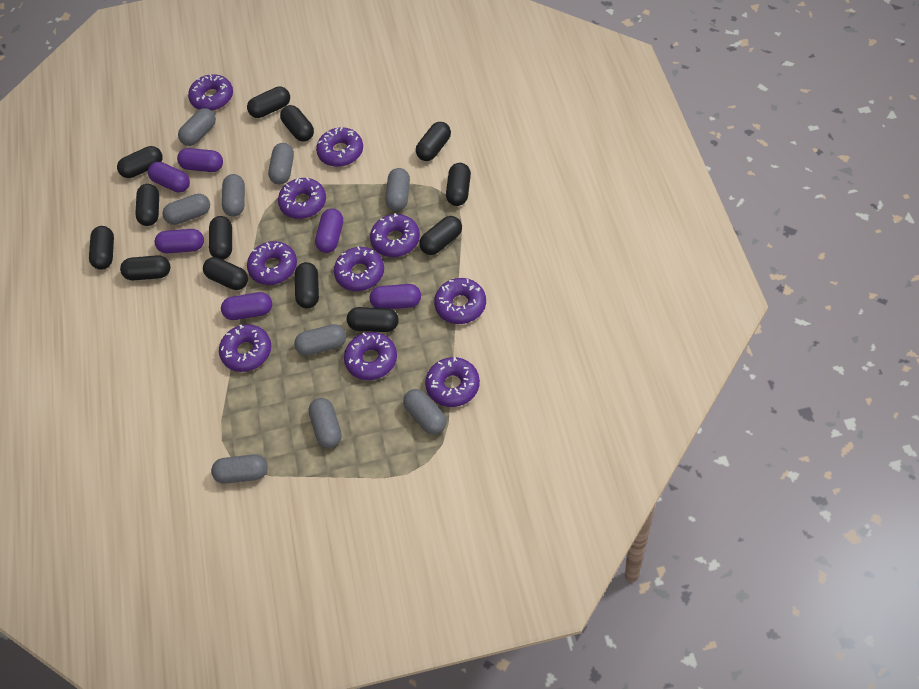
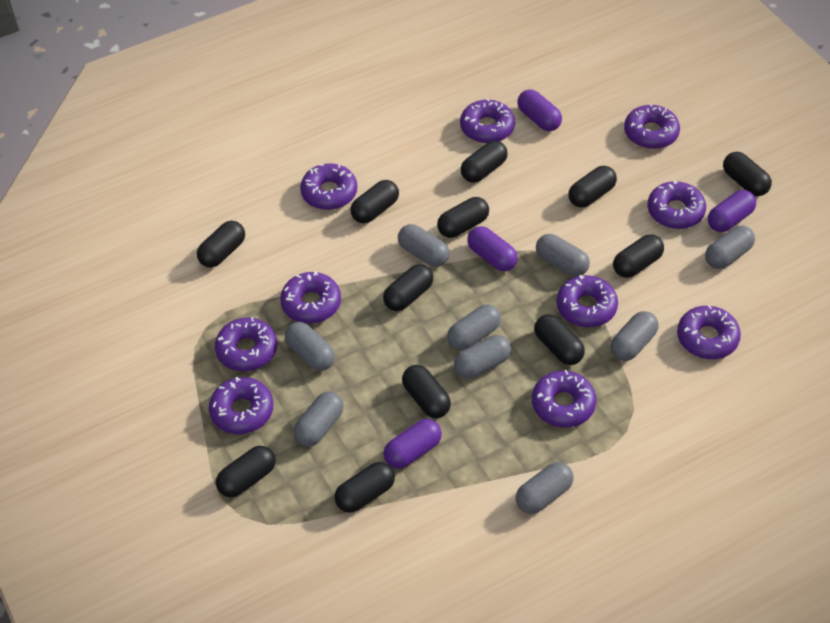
black capsule: 13 -> 12
purple capsule: 6 -> 4

